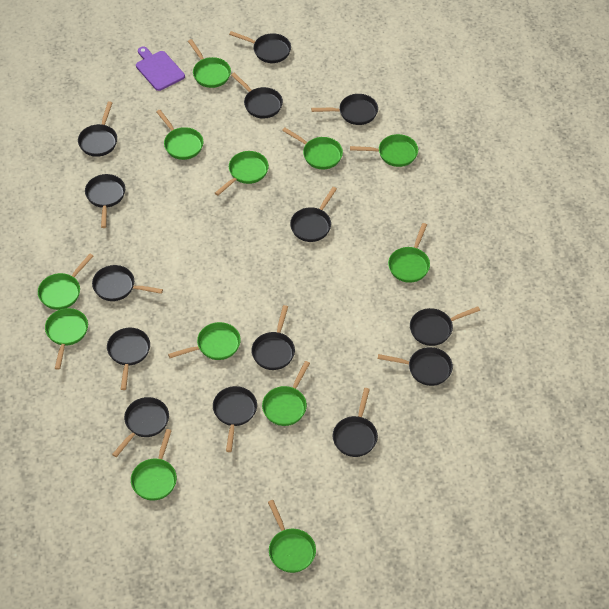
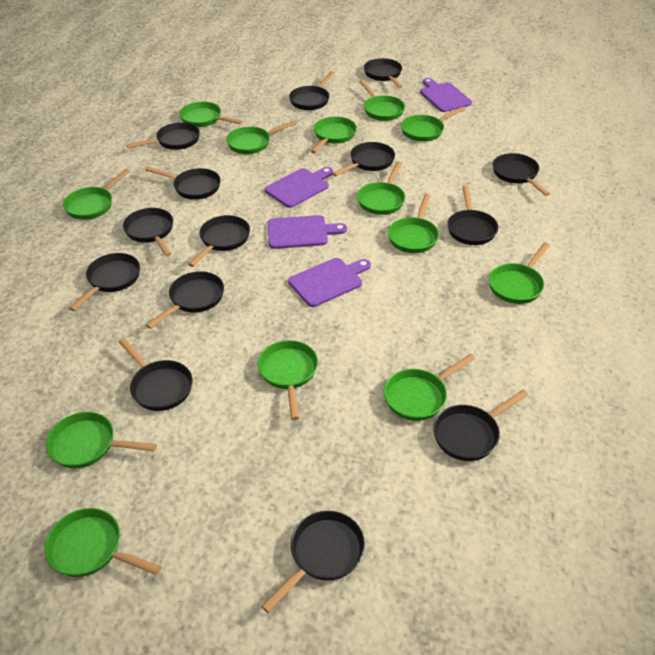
green pan: 12 -> 13
purple cutting board: 1 -> 4

